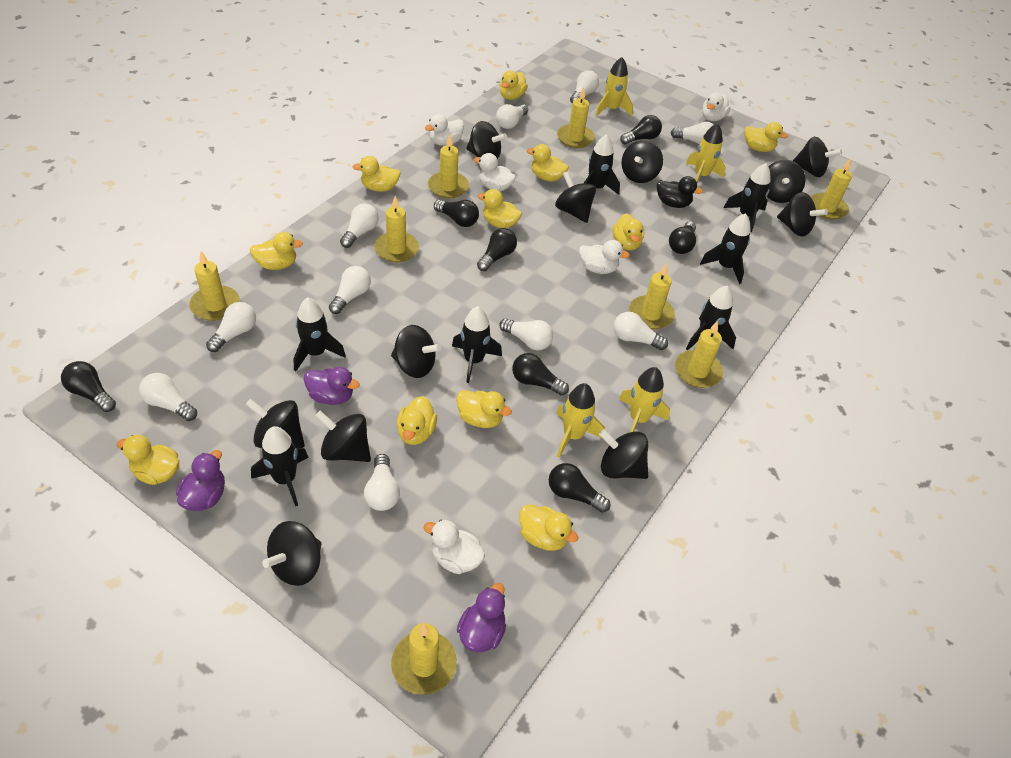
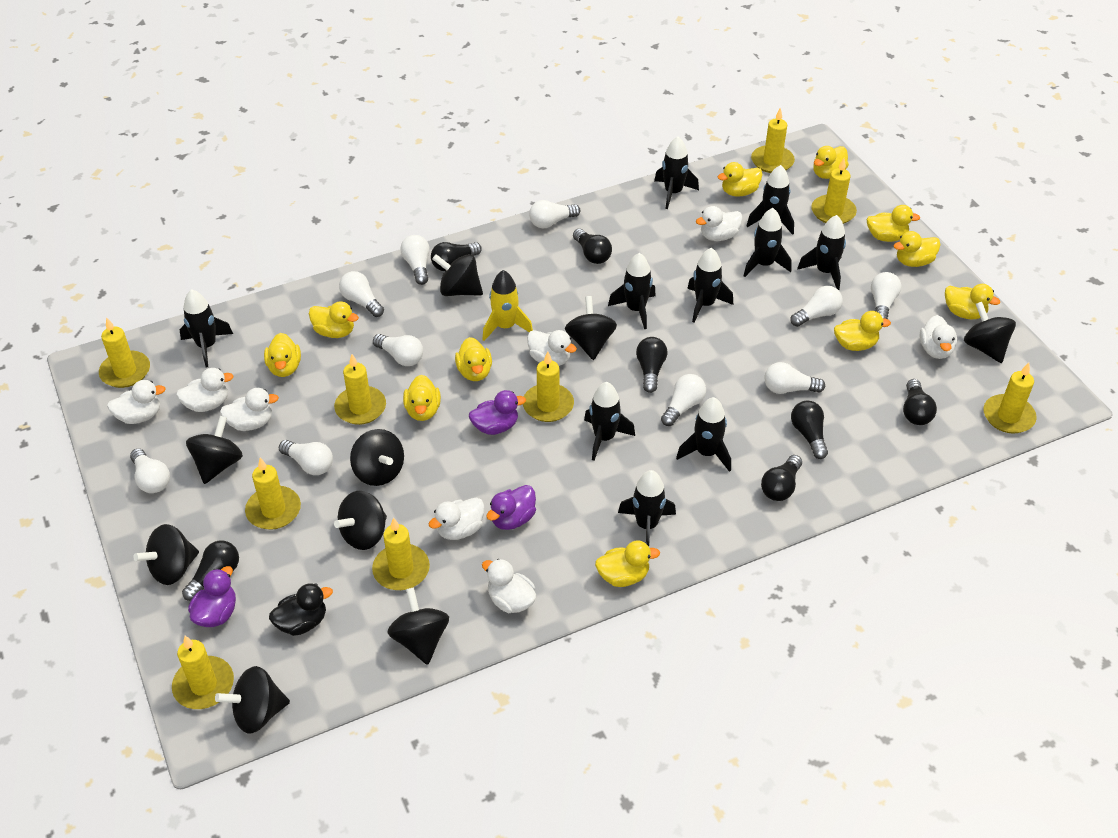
black rocket: 7 -> 10
black spinning top: 11 -> 9
white duck: 5 -> 8
yellow candle: 8 -> 9
yellow rocket: 4 -> 1

